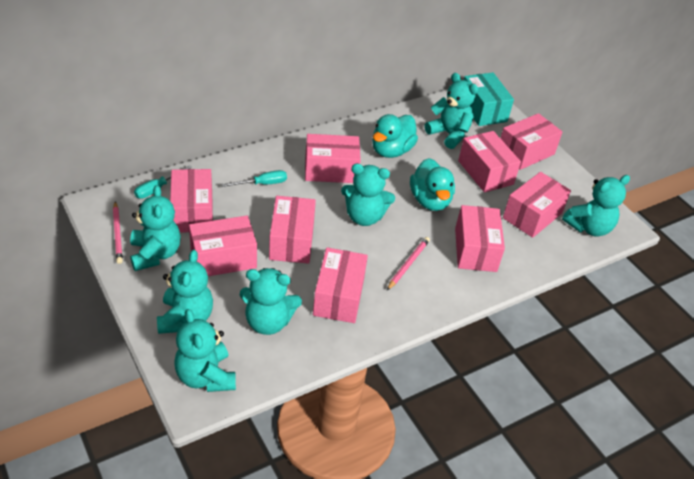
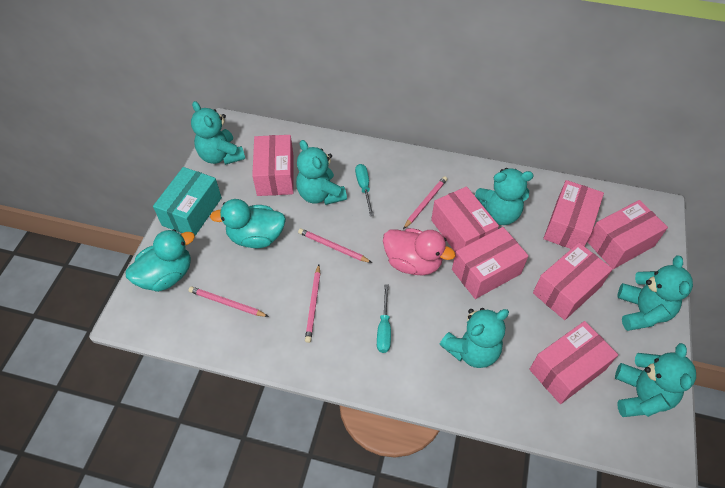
pink box: 9 -> 7
pink duck: 0 -> 1
pink pencil: 2 -> 4
turquoise teddy bear: 7 -> 6

